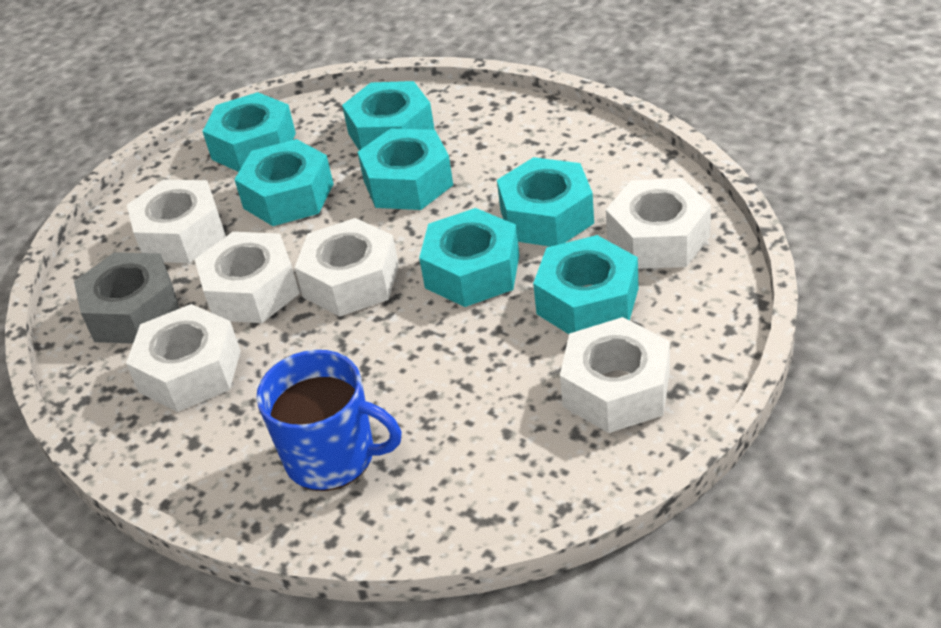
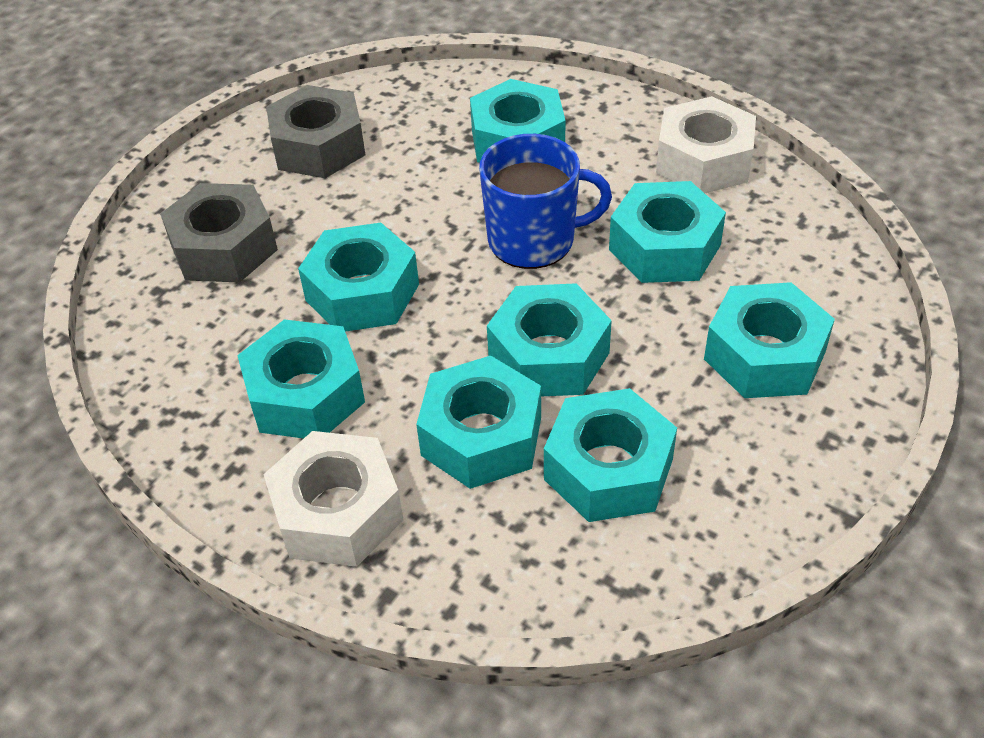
grey nut: 1 -> 2
turquoise nut: 7 -> 8
white nut: 6 -> 2

